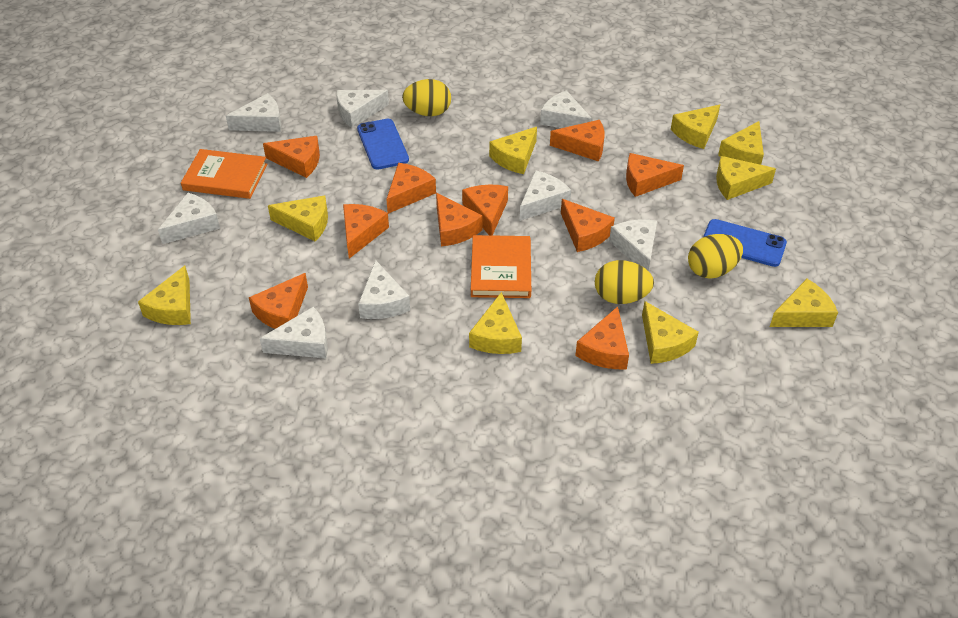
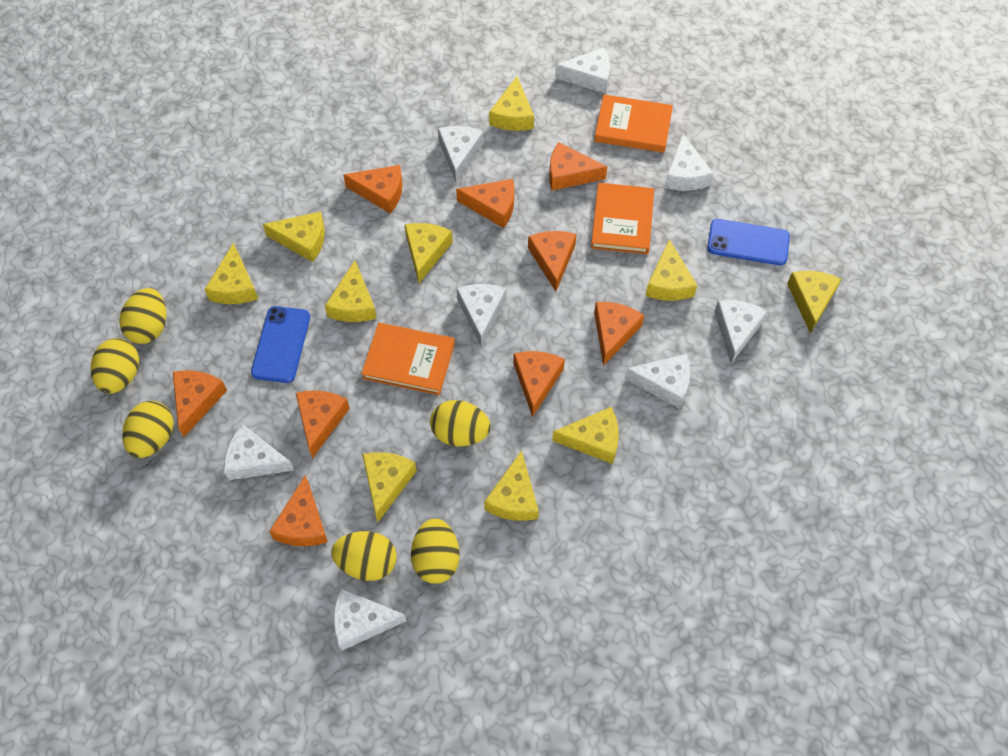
orange book: 2 -> 3
orange cheese: 10 -> 9
yellow cheese: 9 -> 10
yellow egg: 3 -> 6

